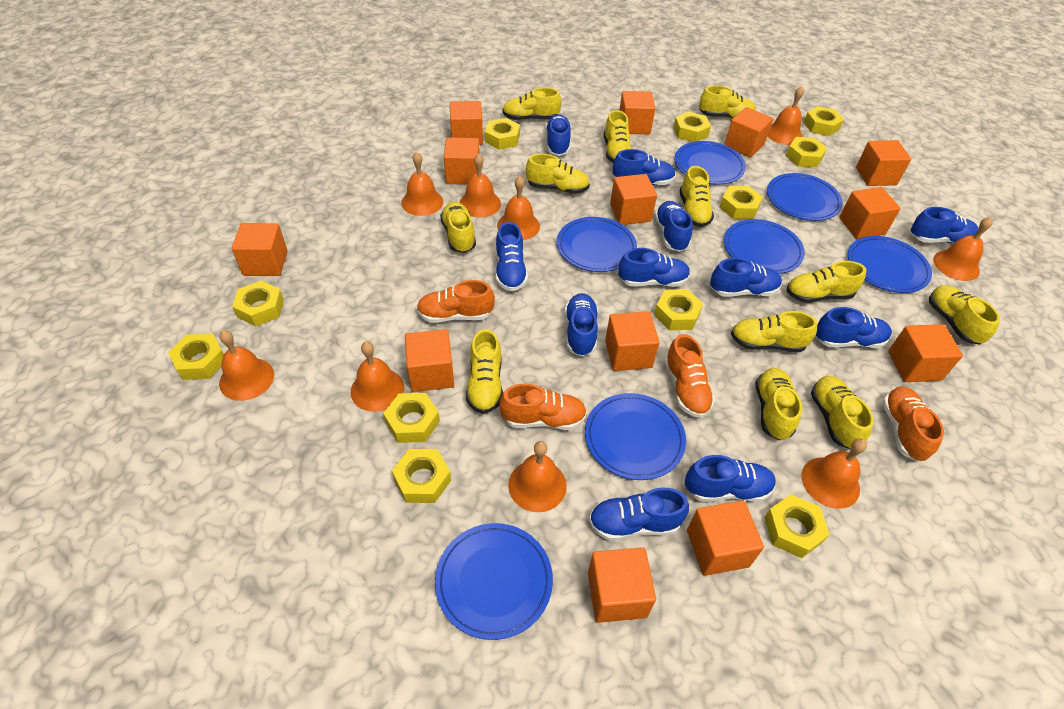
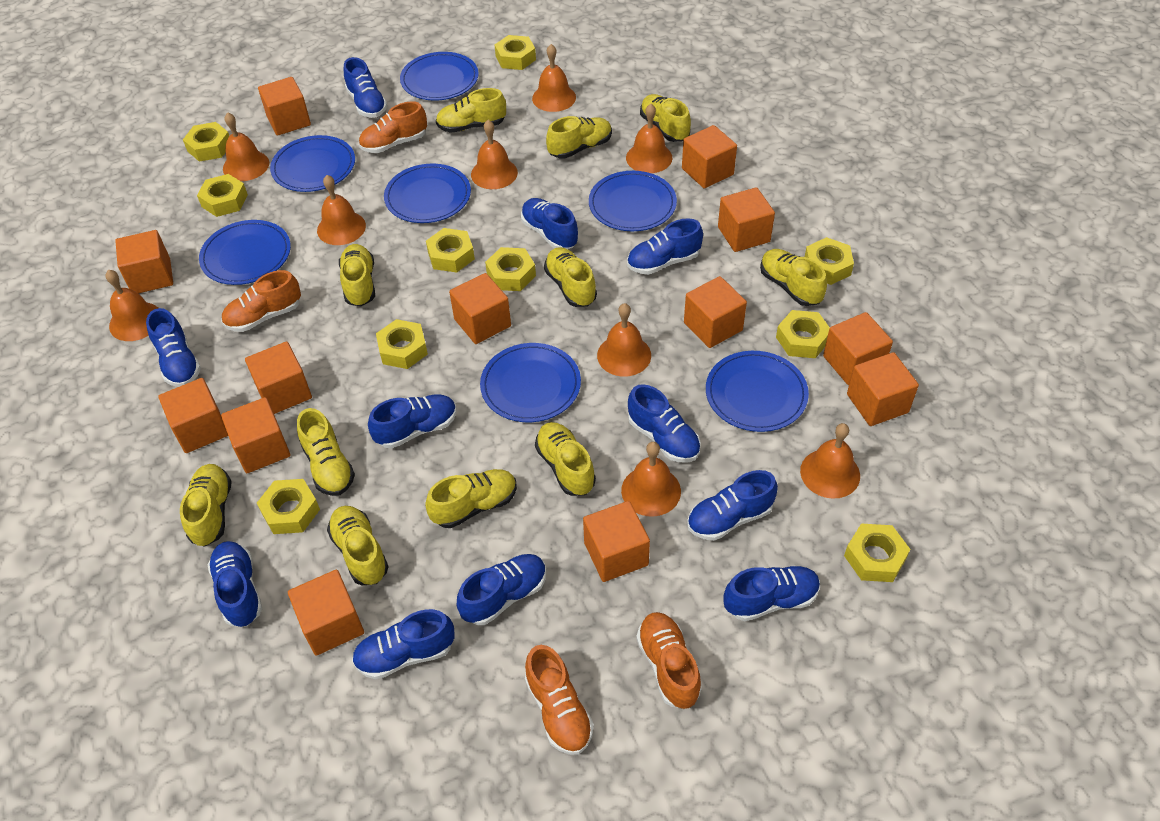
yellow nut: 11 -> 10
yellow shoe: 12 -> 11

